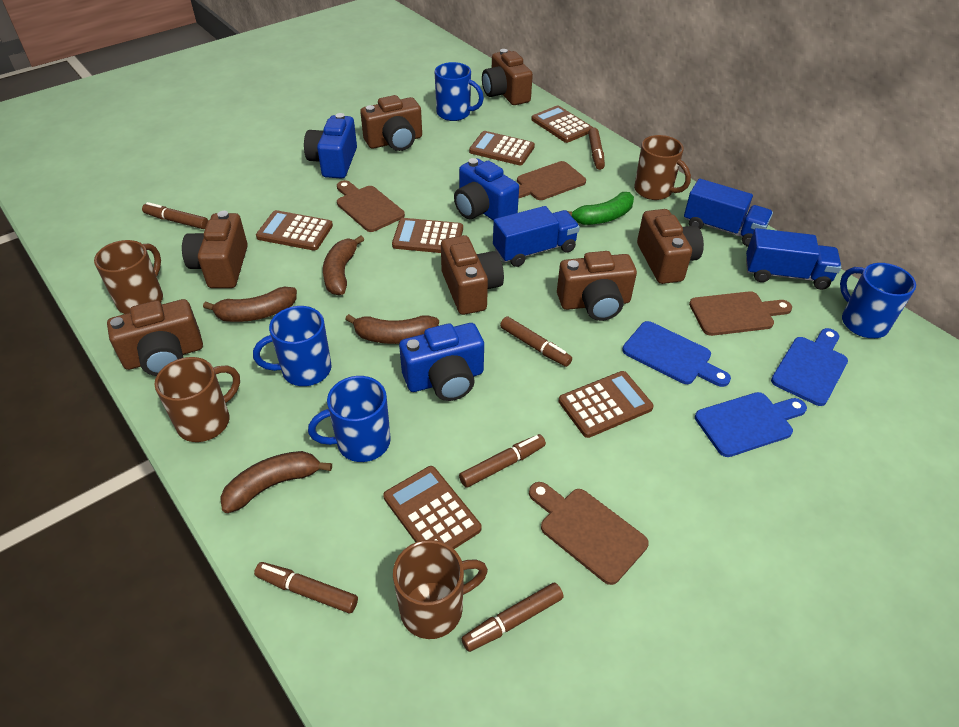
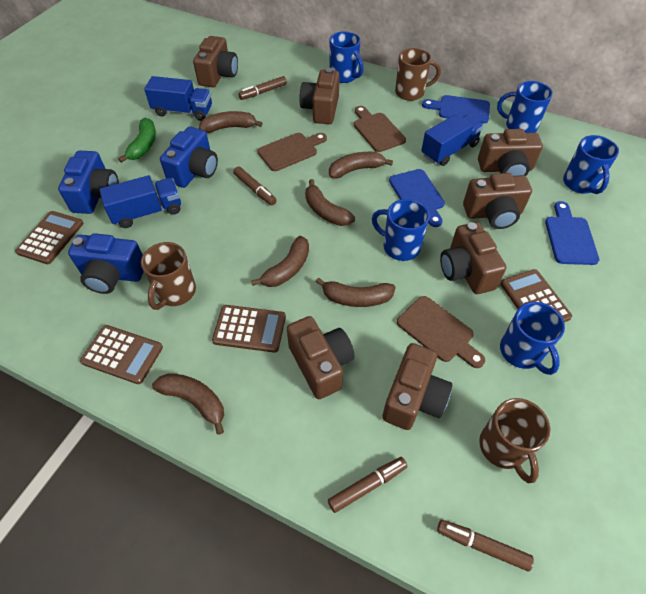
blue mug: 4 -> 5
brown banana: 4 -> 6
brown calculator: 6 -> 4
brown cutting board: 4 -> 3
brown marker: 6 -> 4
brown mug: 4 -> 3

